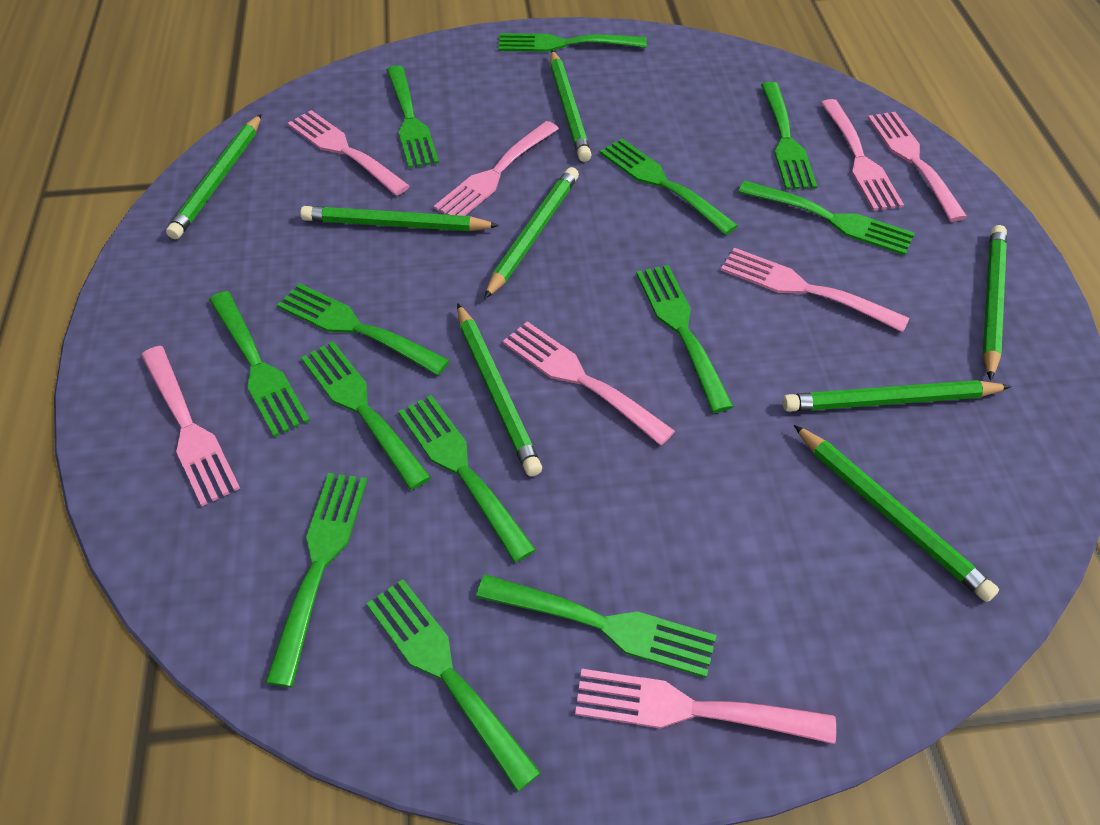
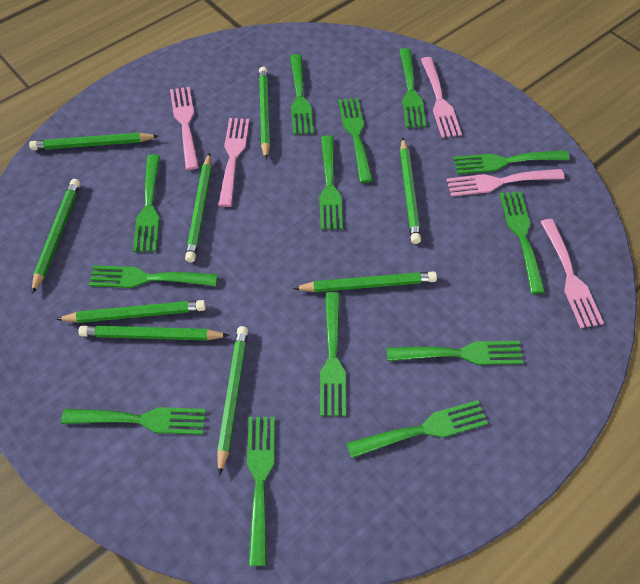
green pencil: 8 -> 9
pink fork: 8 -> 5

